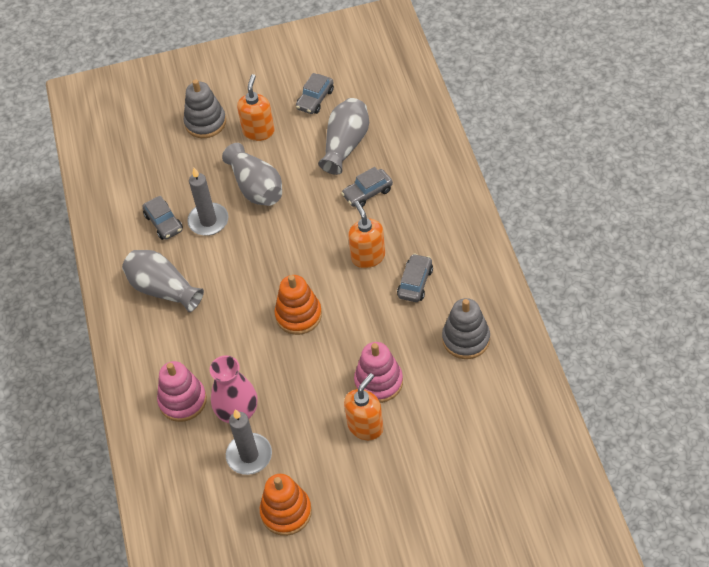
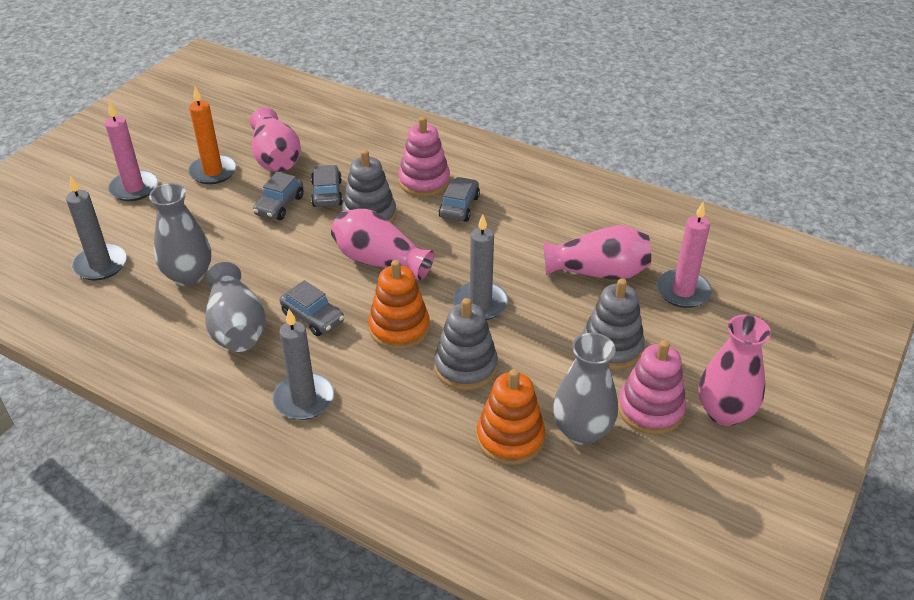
grey candle: 2 -> 3
grey stacking toy: 2 -> 3
orange candle: 0 -> 1
orange soap dispenser: 3 -> 0
pink candle: 0 -> 2
pink vase: 1 -> 4

